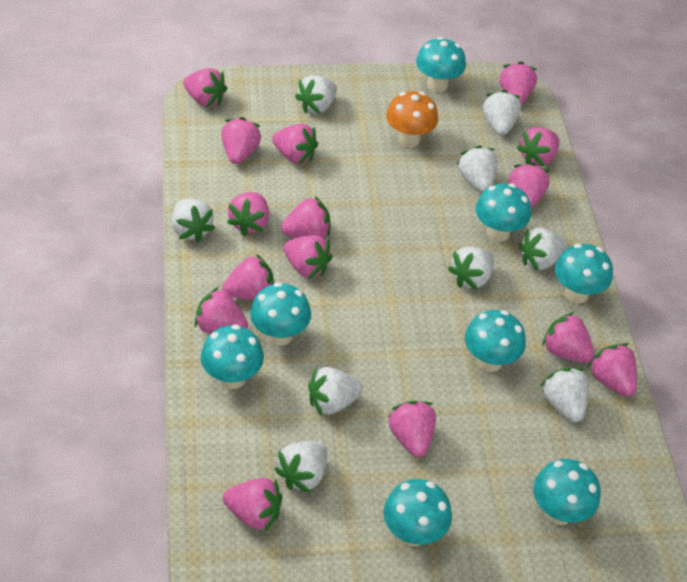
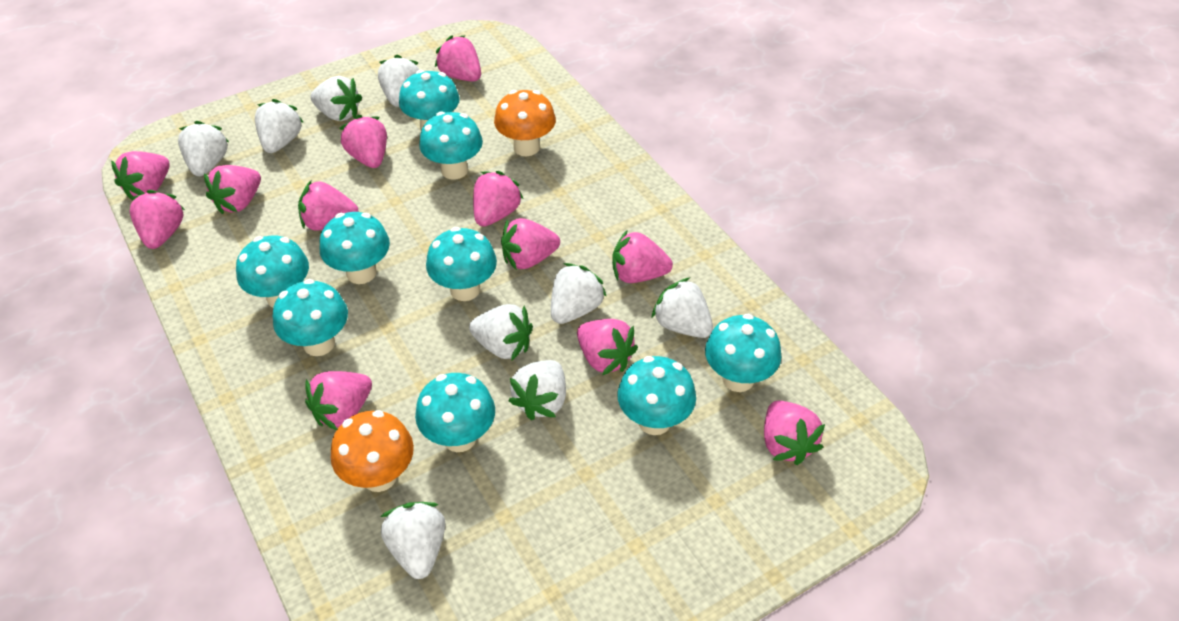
orange mushroom: 1 -> 2
pink strawberry: 15 -> 12
turquoise mushroom: 8 -> 9

